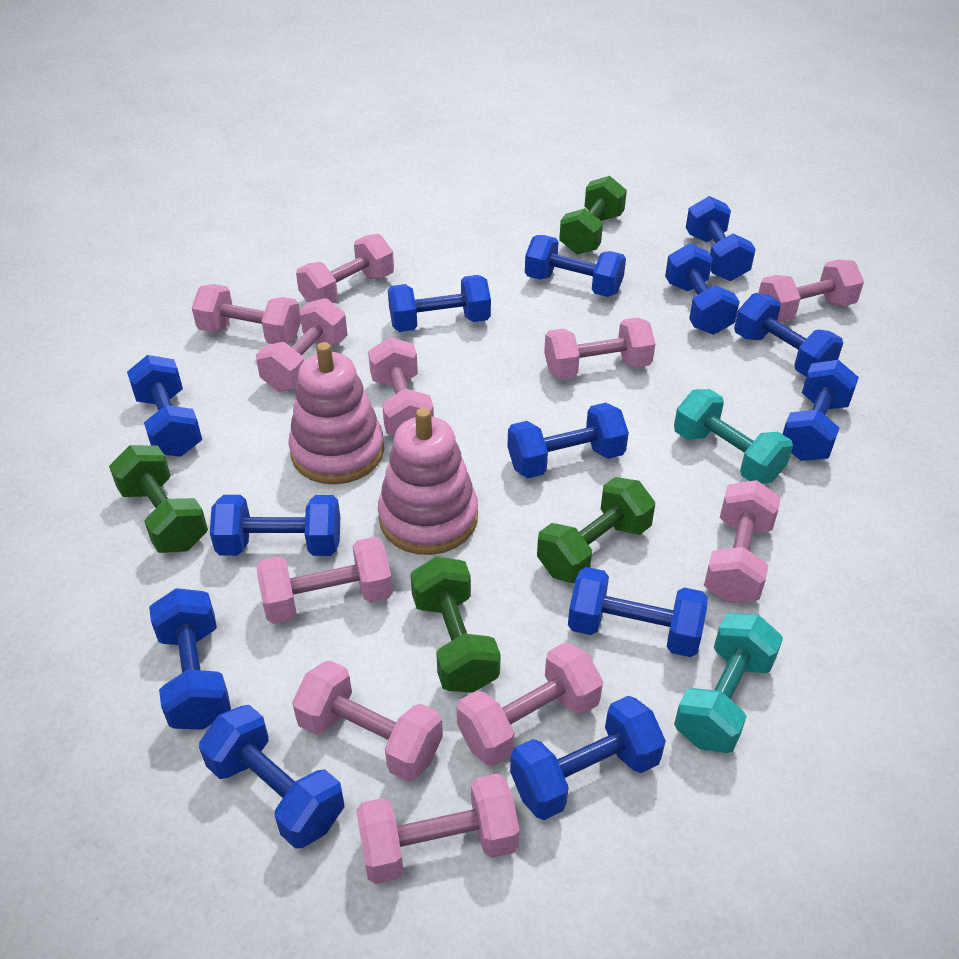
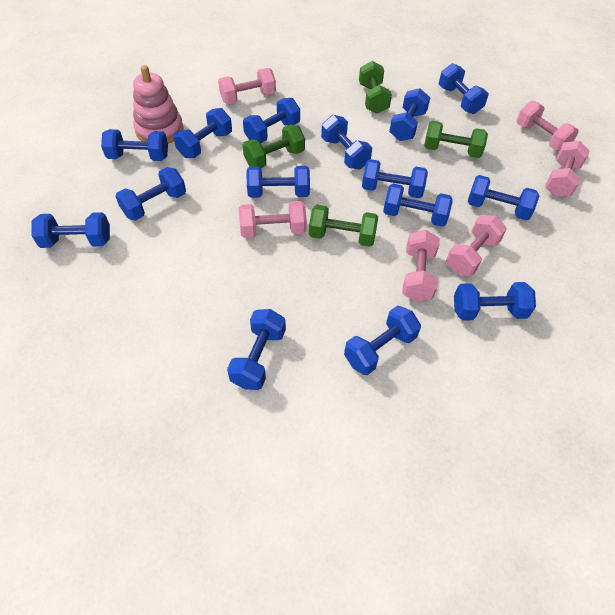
blue dumbbell: 13 -> 15
pink dumbbell: 11 -> 6
pink stacking toy: 2 -> 1
turquoise dumbbell: 2 -> 0

